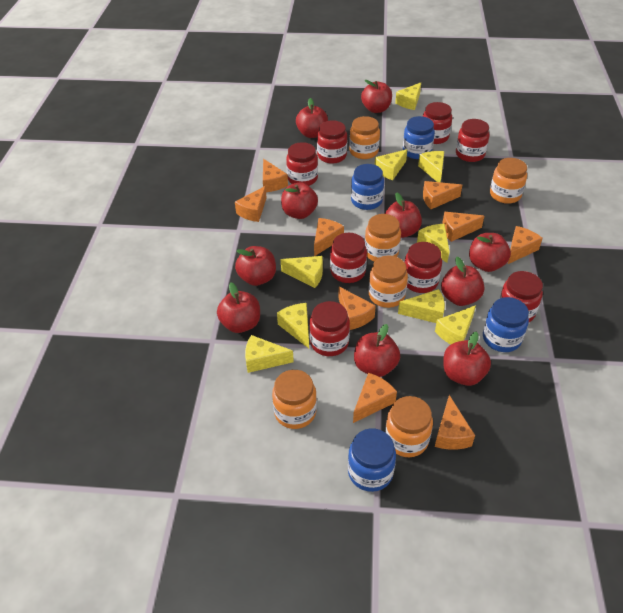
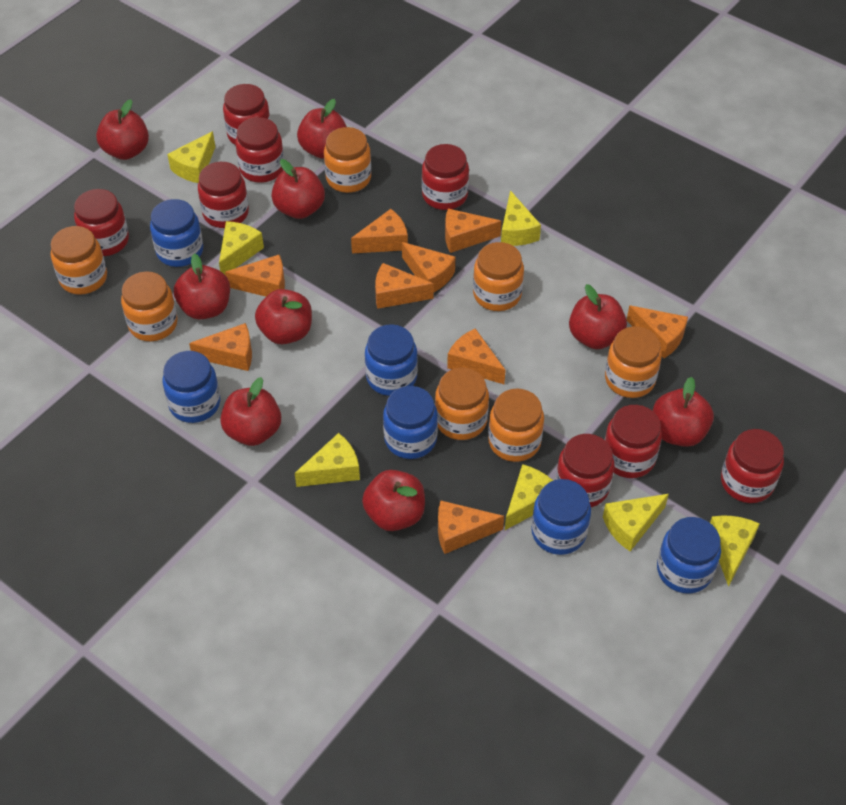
blue jar: 4 -> 6
orange jar: 6 -> 7
red apple: 10 -> 9
yellow cheese: 9 -> 7

